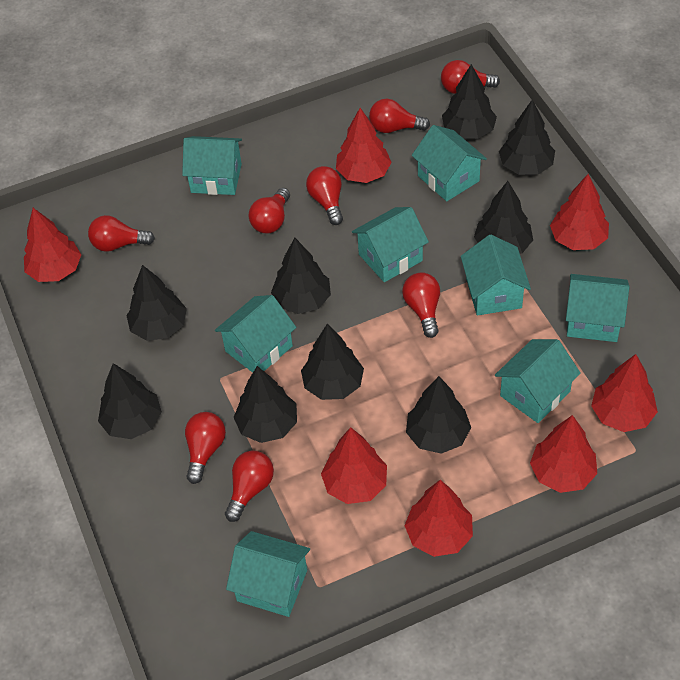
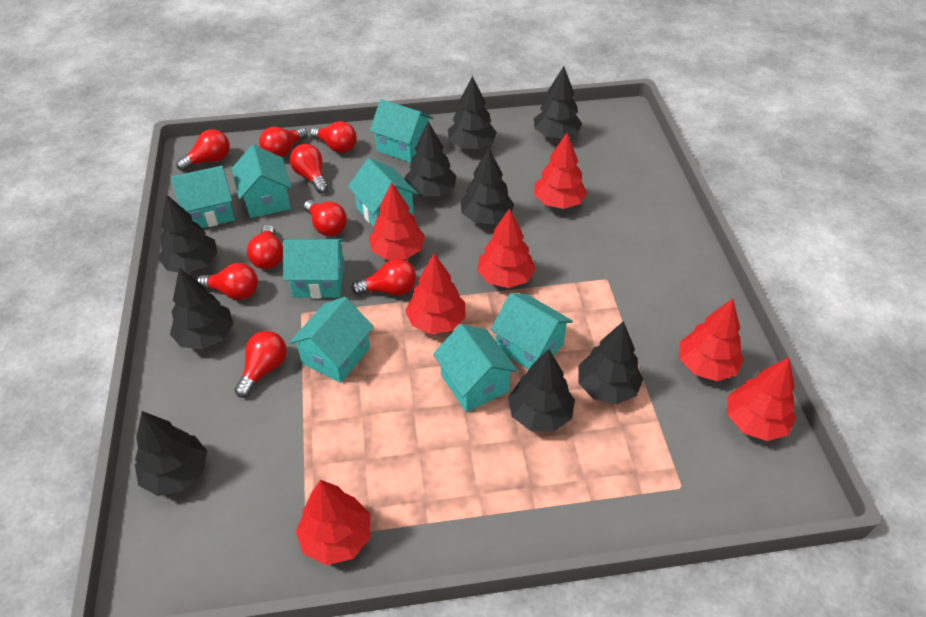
red light bulb: 8 -> 9

